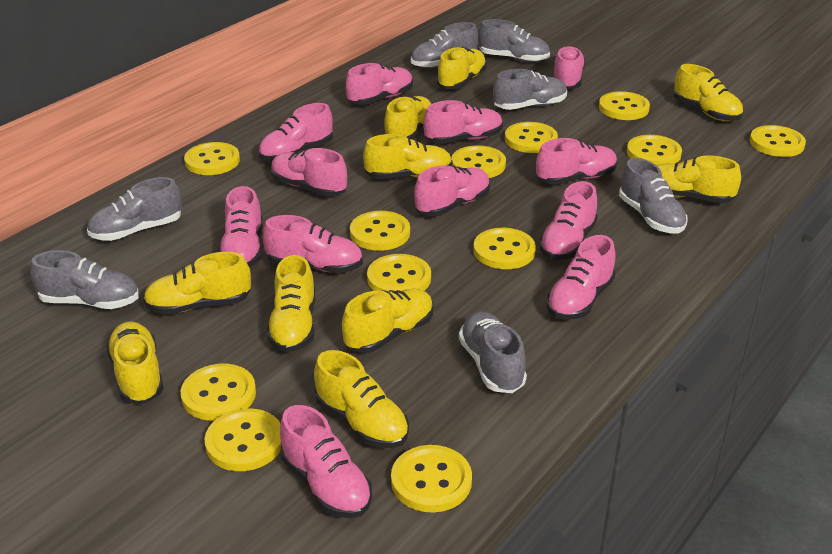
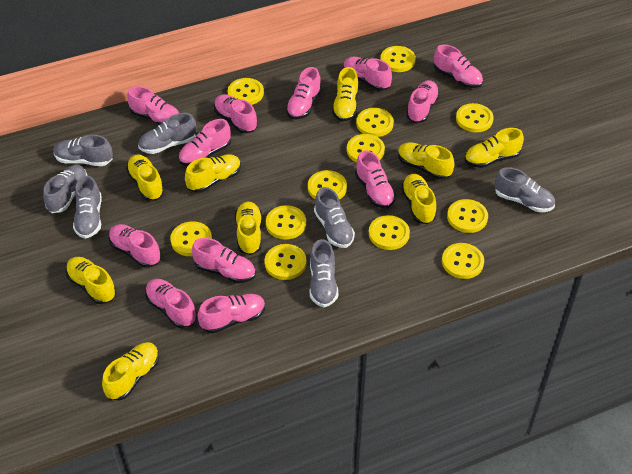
yellow shoe: 10 -> 9

